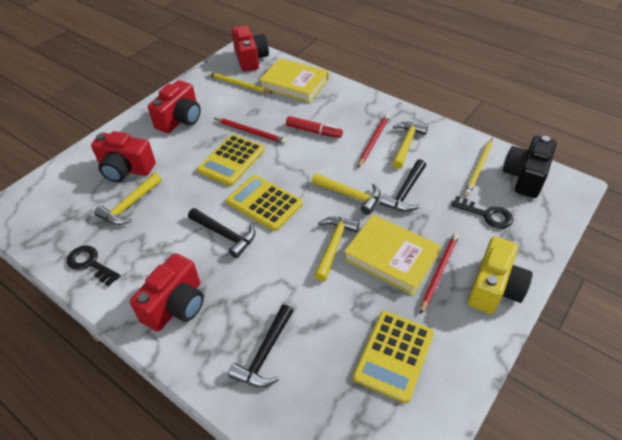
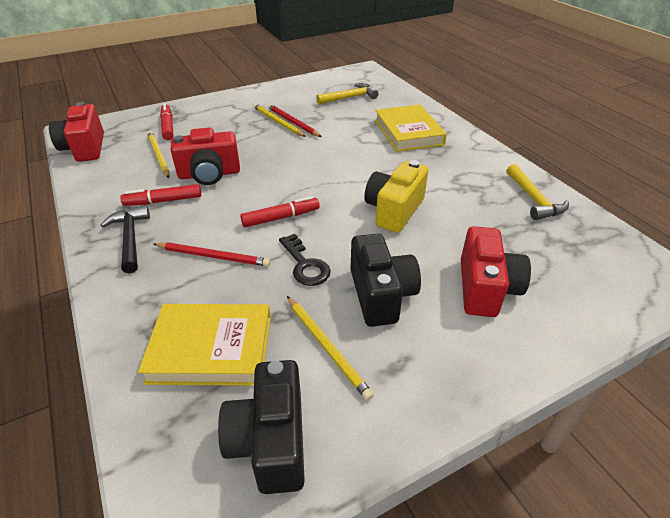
black camera: 1 -> 2
black hammer: 3 -> 1
black key: 2 -> 1
red camera: 4 -> 3
red marker: 1 -> 3
red pencil: 3 -> 2
yellow calculator: 3 -> 0
yellow hammer: 4 -> 2
yellow pencil: 2 -> 3

